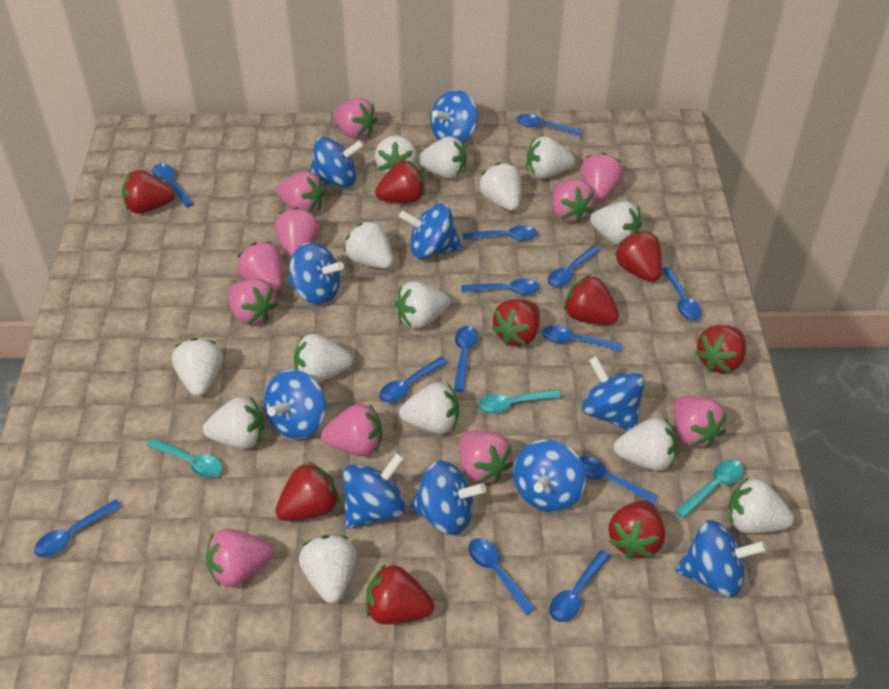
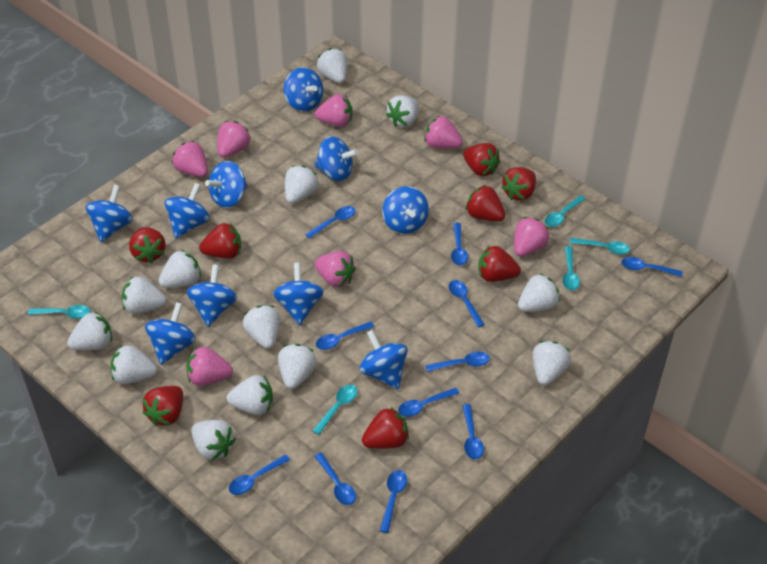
blue spoon: 13 -> 11
pink strawberry: 11 -> 7
red strawberry: 9 -> 8
turquoise spoon: 3 -> 5
white strawberry: 14 -> 13

